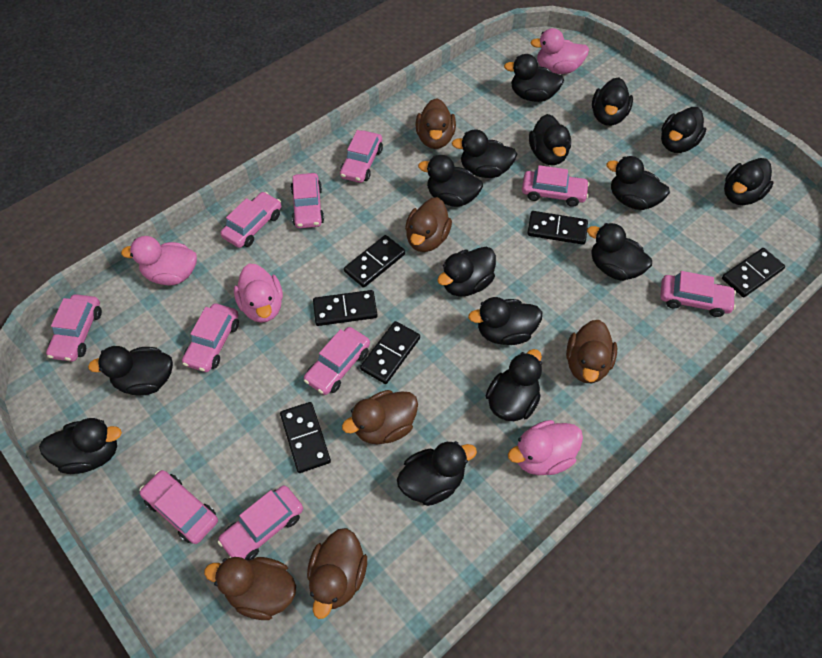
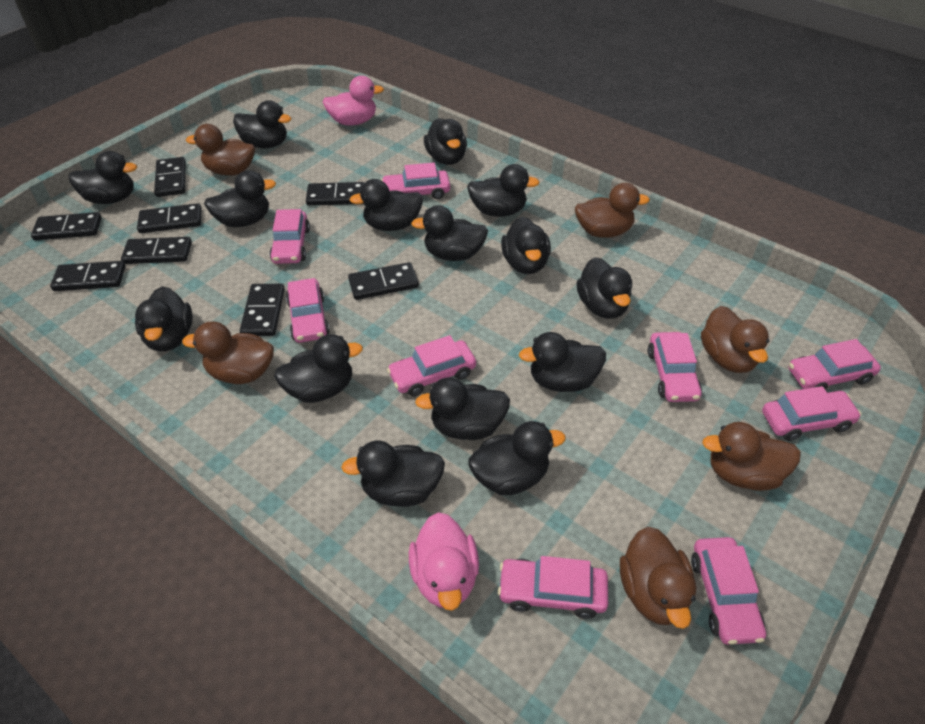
black domino: 6 -> 8
pink car: 10 -> 9
pink duck: 4 -> 2

